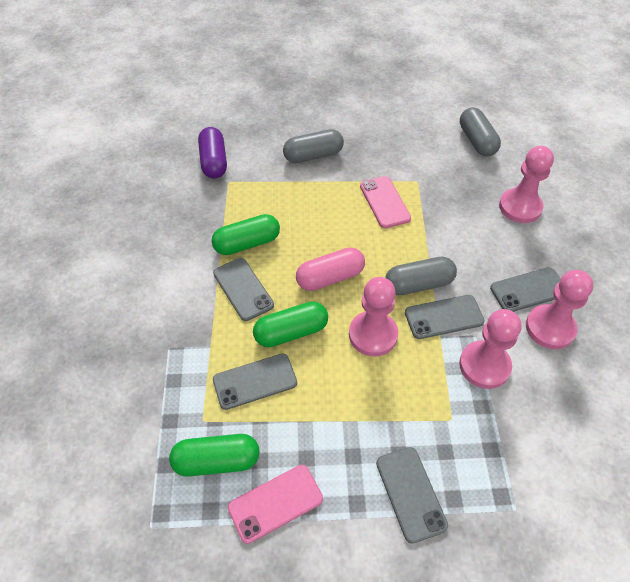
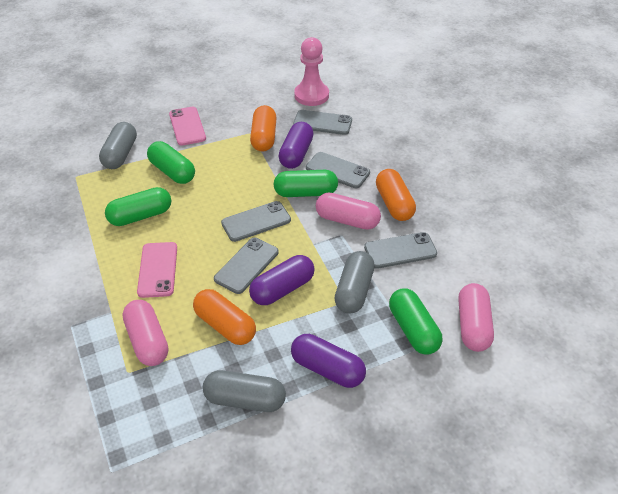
green capsule: 3 -> 4
orange capsule: 0 -> 3
pink capsule: 1 -> 3
pink pawn: 4 -> 1
purple capsule: 1 -> 3

